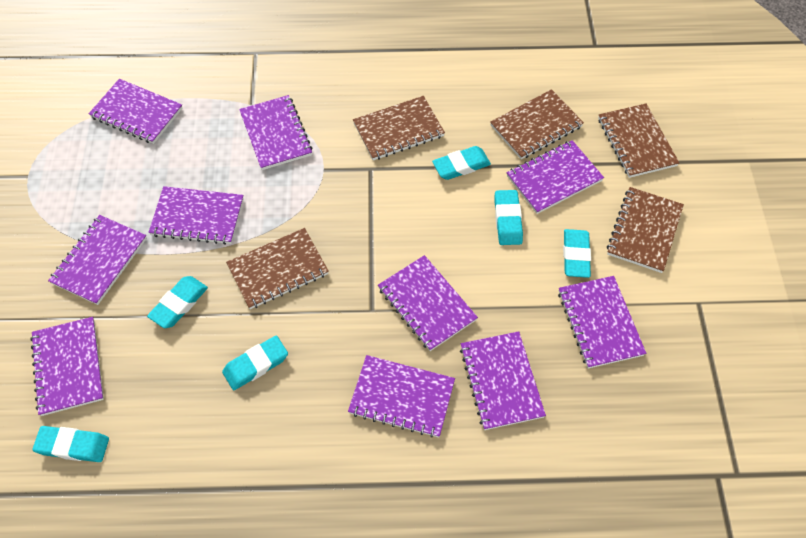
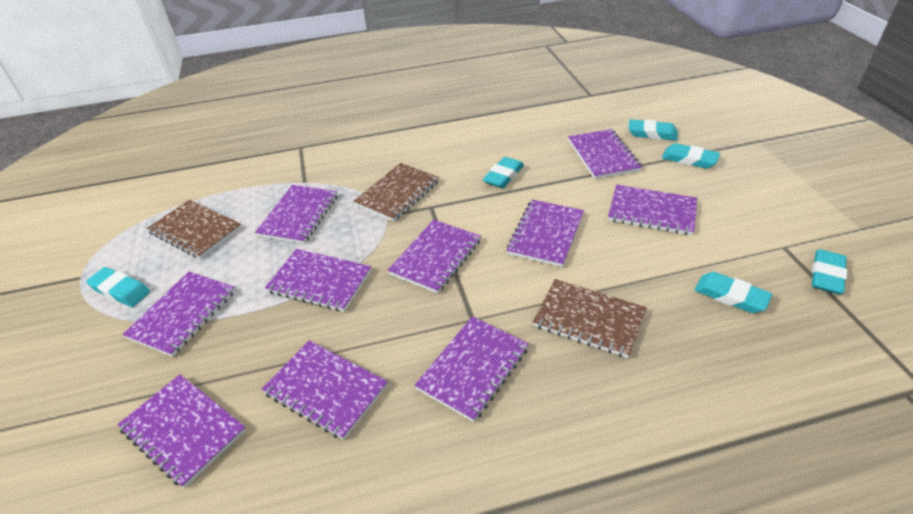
brown notebook: 5 -> 3

